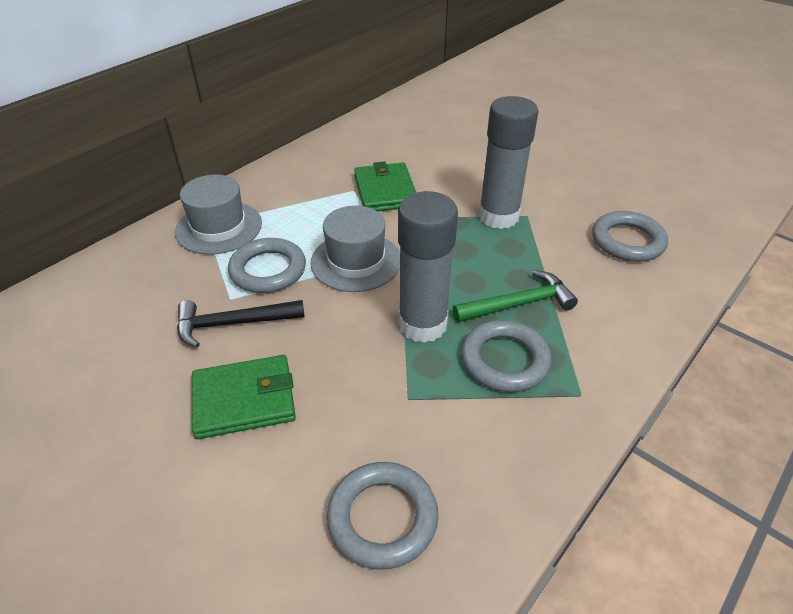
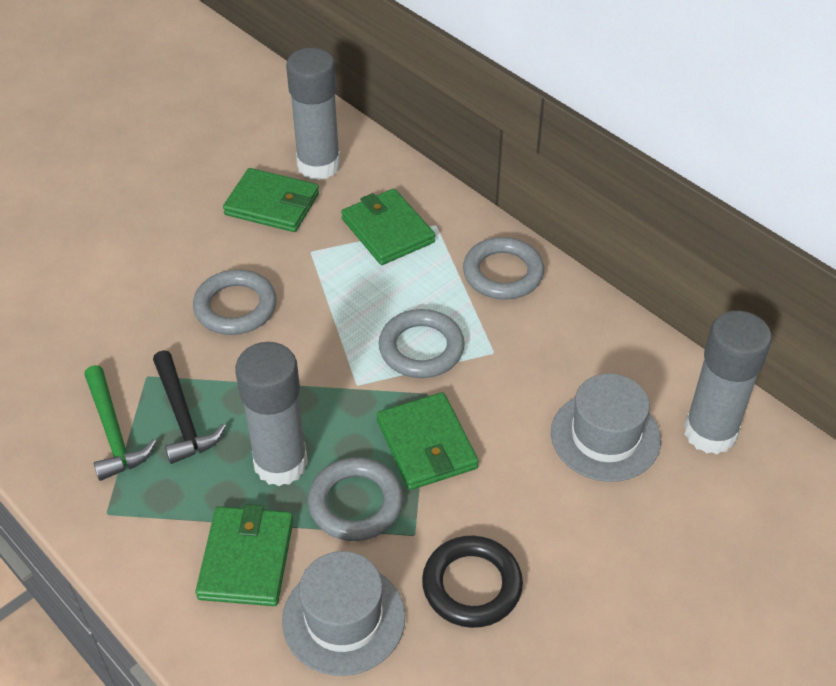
black ring: 0 -> 1
green wallet: 2 -> 4
grey glue stick: 2 -> 3

